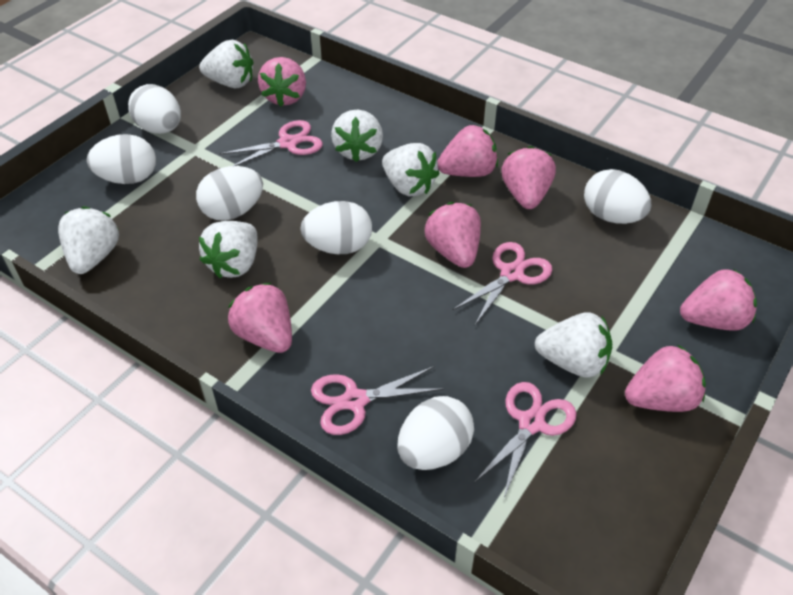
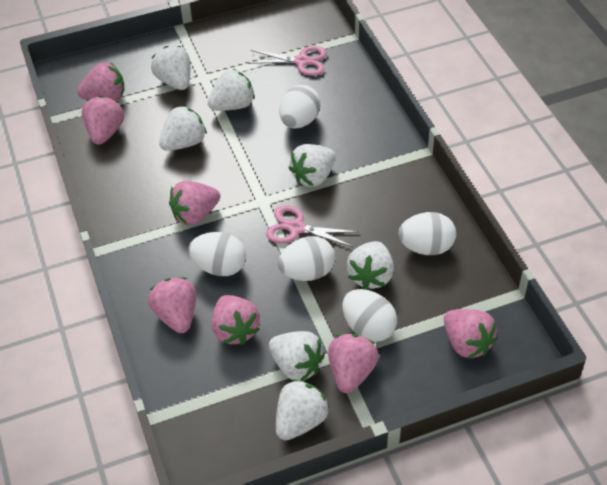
pink scissors: 4 -> 2
white egg: 6 -> 5
white strawberry: 6 -> 7

